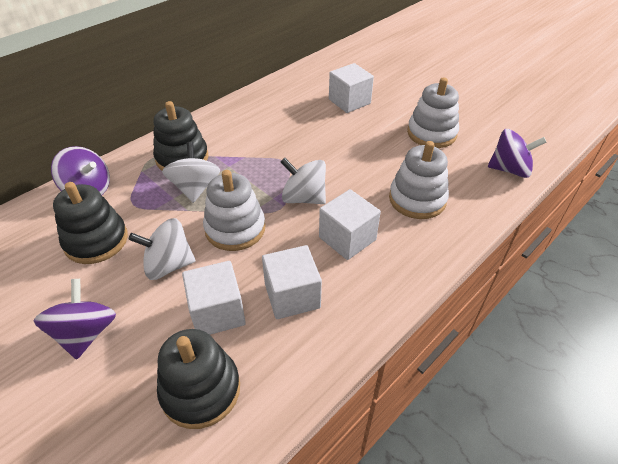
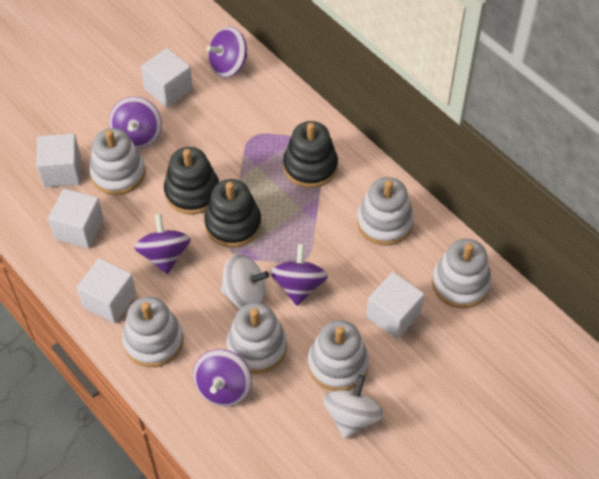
purple spinning top: 3 -> 5
white cube: 4 -> 5
white spinning top: 3 -> 2
white stacking toy: 3 -> 6

